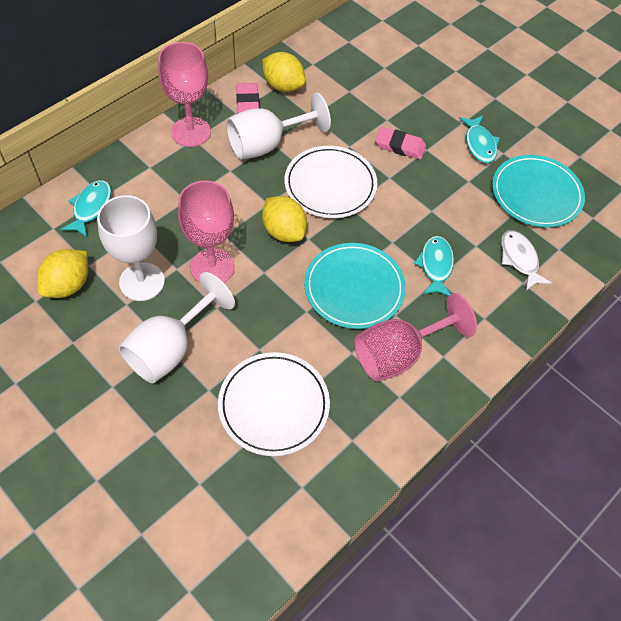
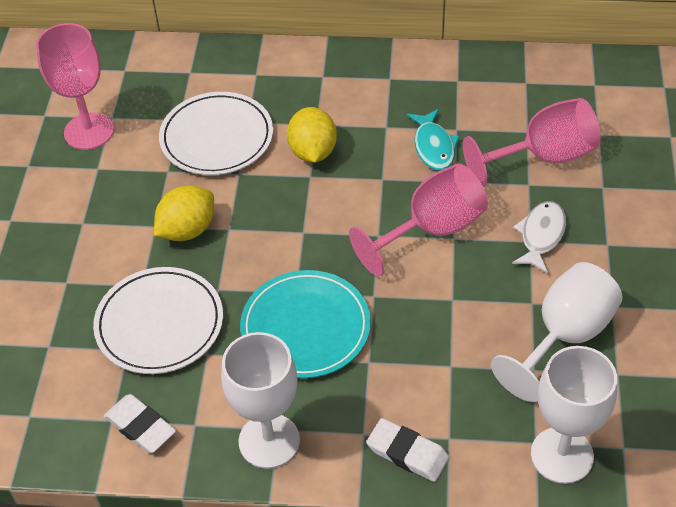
pink eraser: 2 -> 0
turquoise fish: 3 -> 1
turquoise plate: 2 -> 1
white eraser: 0 -> 2
yellow lemon: 3 -> 2

